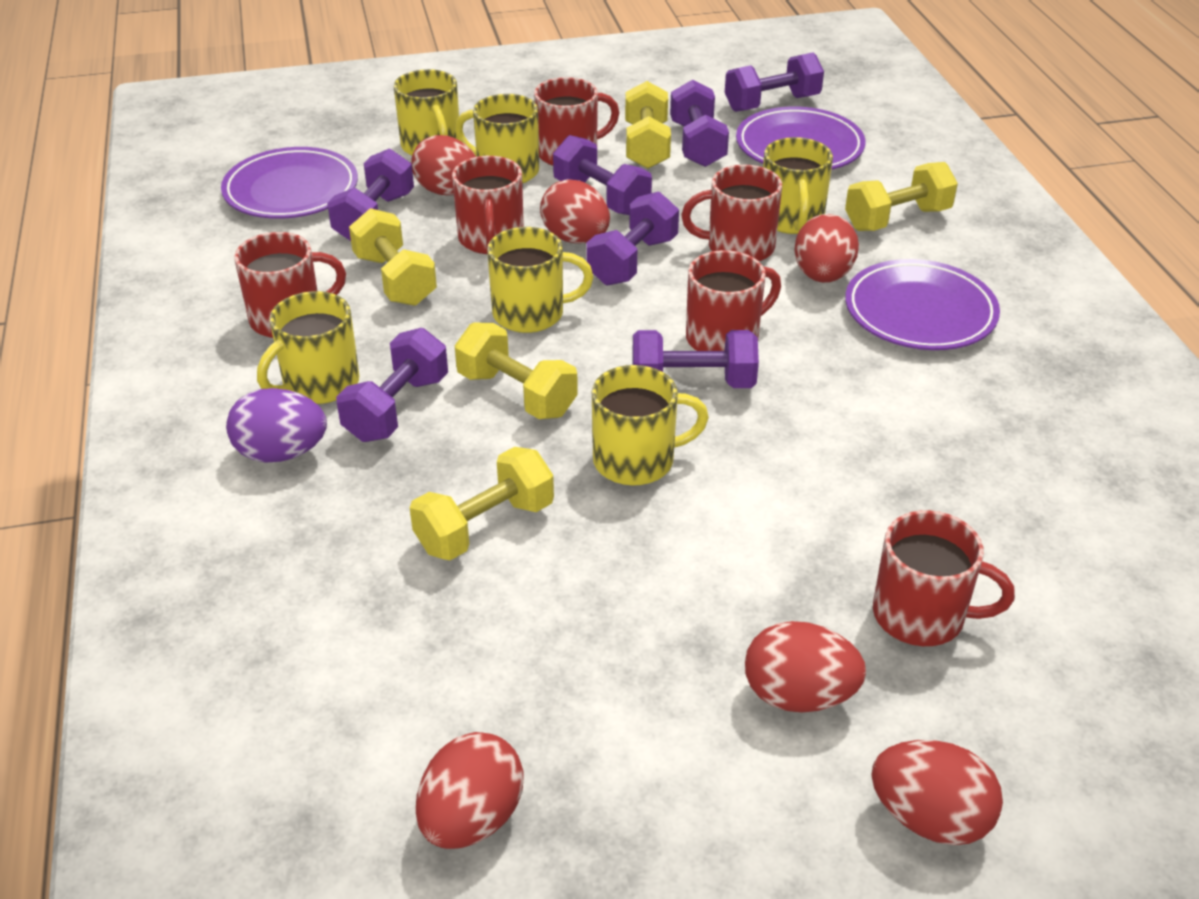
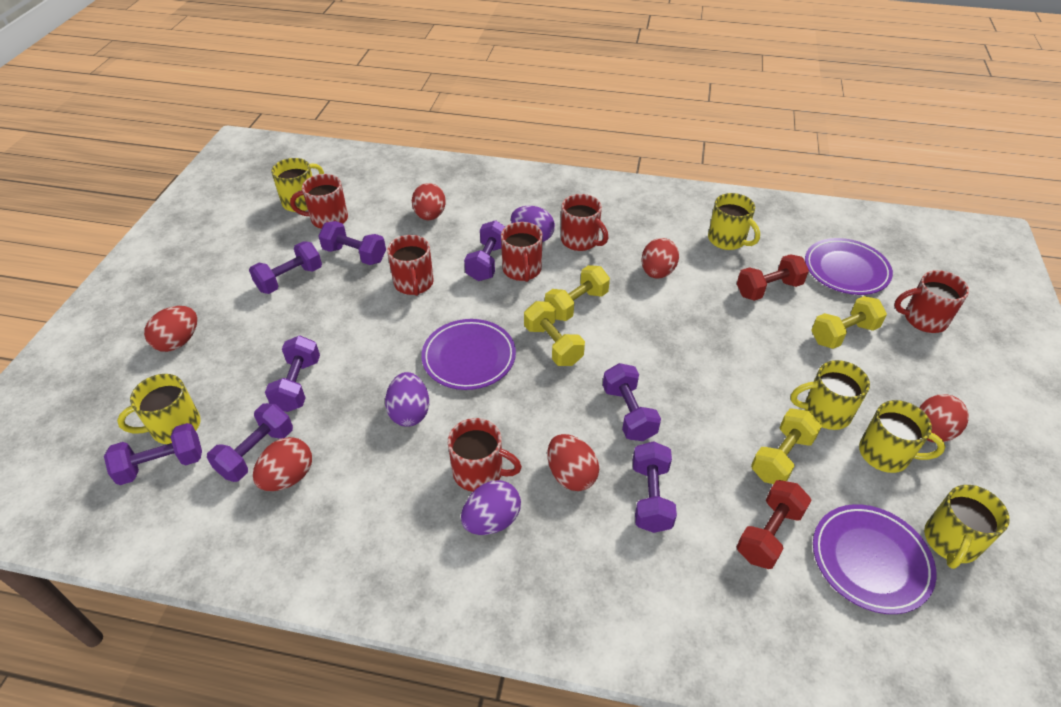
purple dumbbell: 7 -> 8
purple egg: 1 -> 3
red dumbbell: 0 -> 2
yellow dumbbell: 5 -> 4

